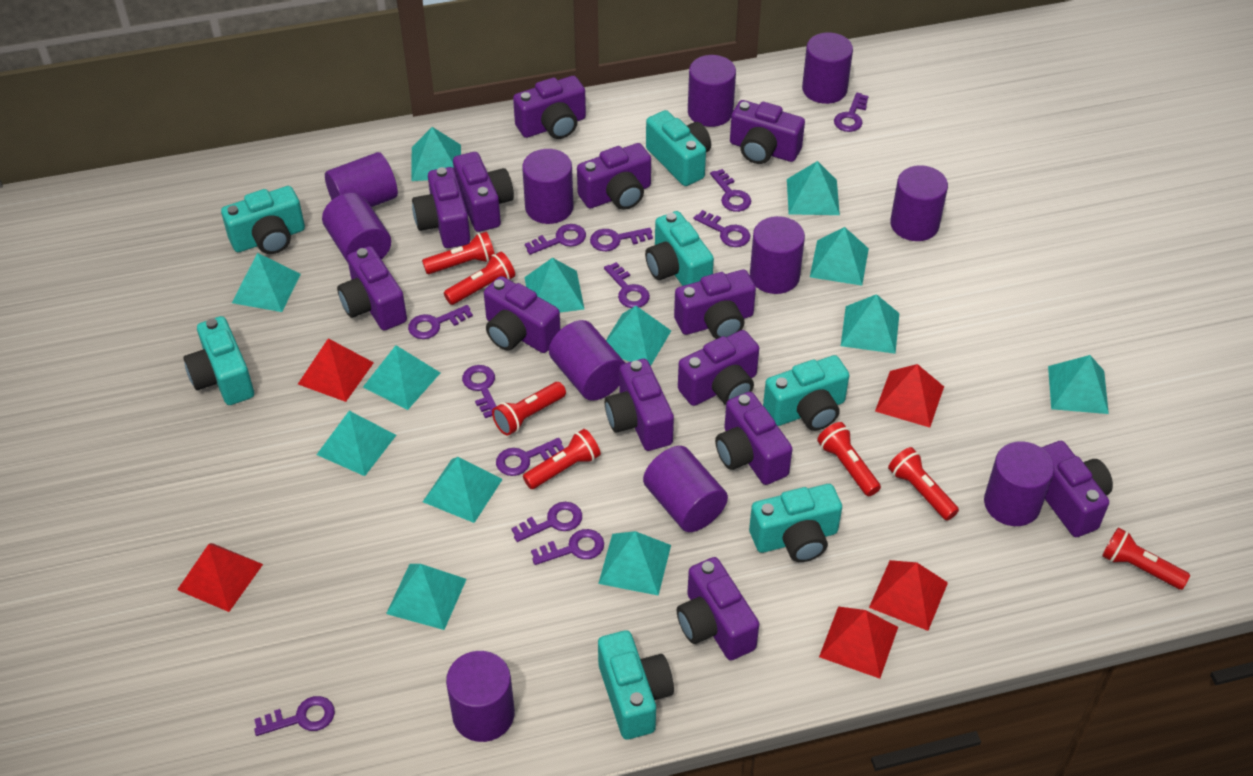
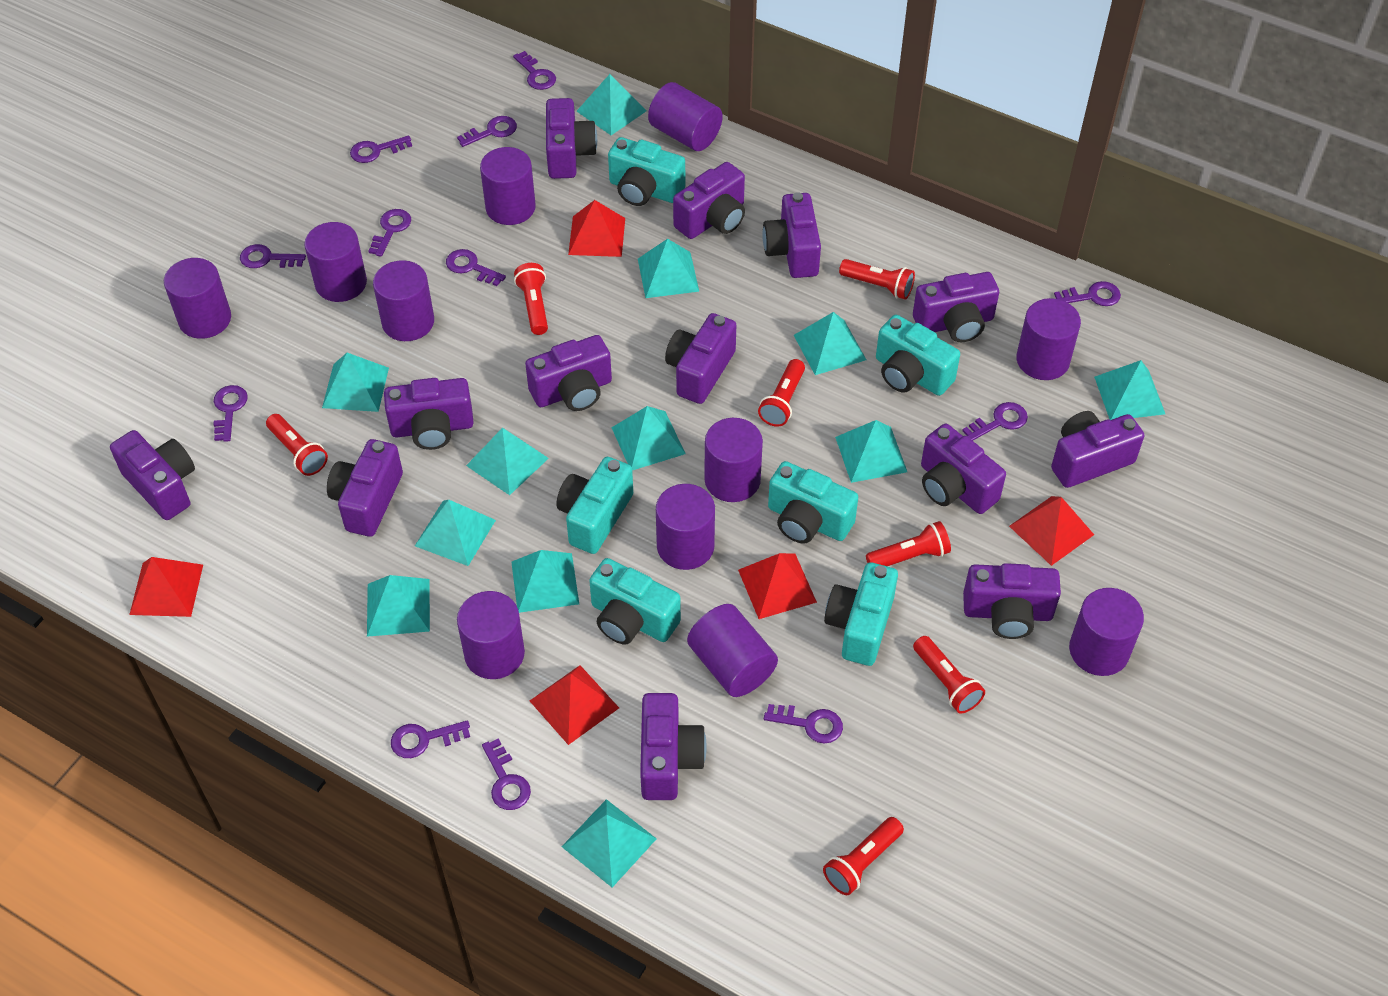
turquoise camera: 7 -> 6
turquoise pyramid: 13 -> 12

